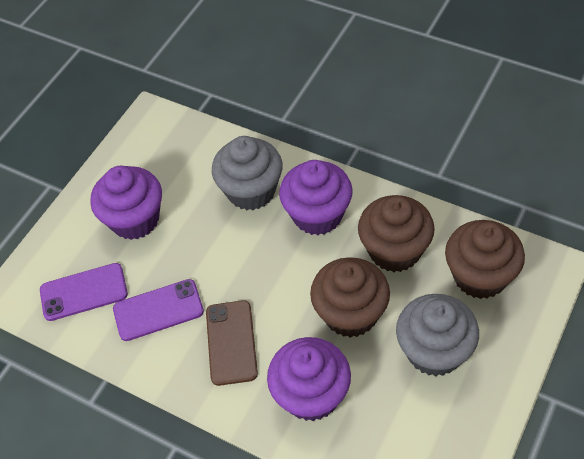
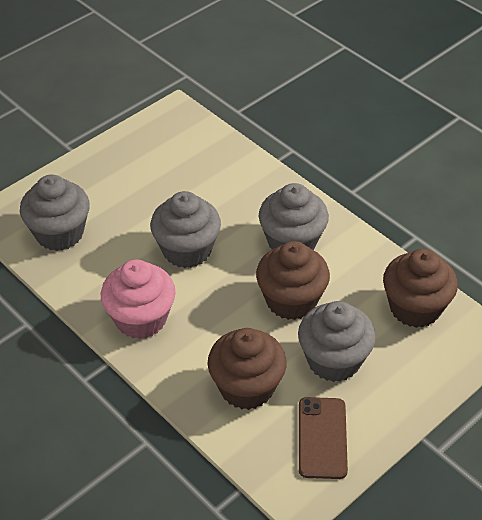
grey cupcake: 2 -> 4
pink cupcake: 0 -> 1
purple cupcake: 3 -> 0
purple phone: 2 -> 0

